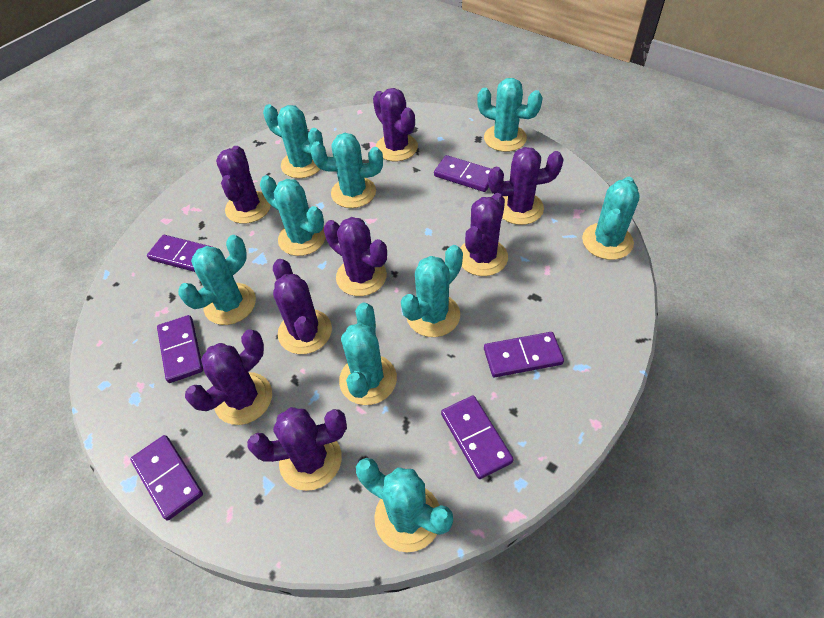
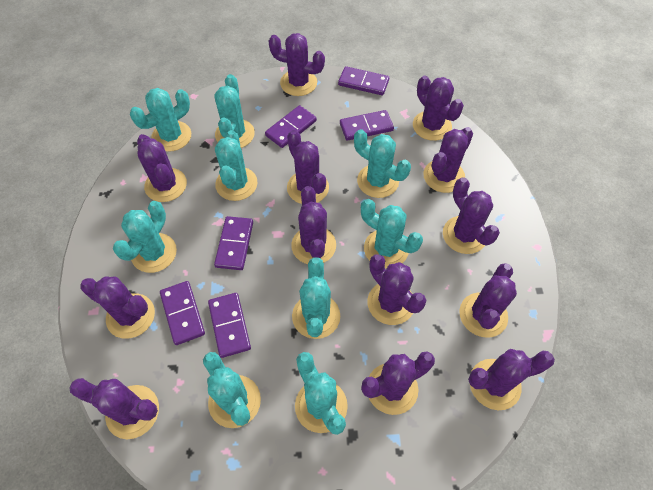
purple cactus: 8 -> 13

